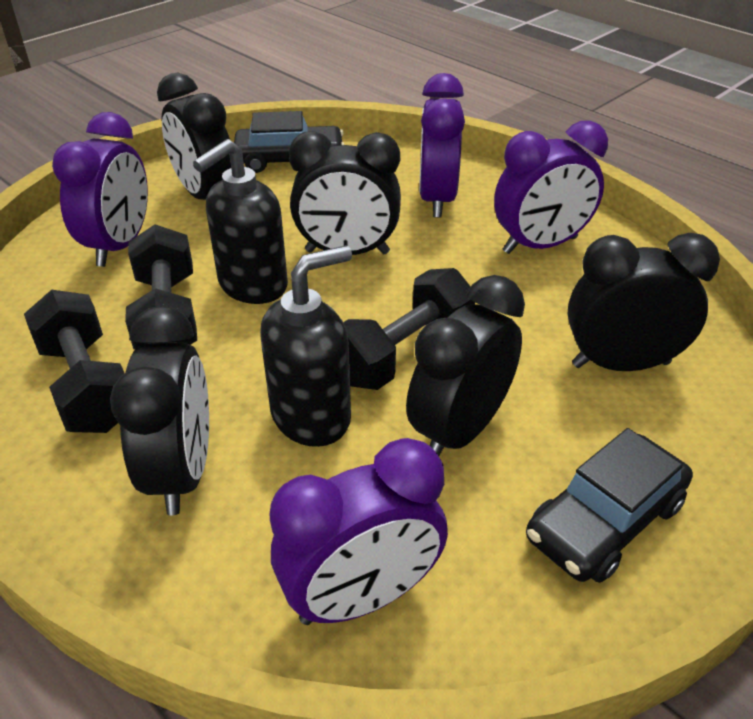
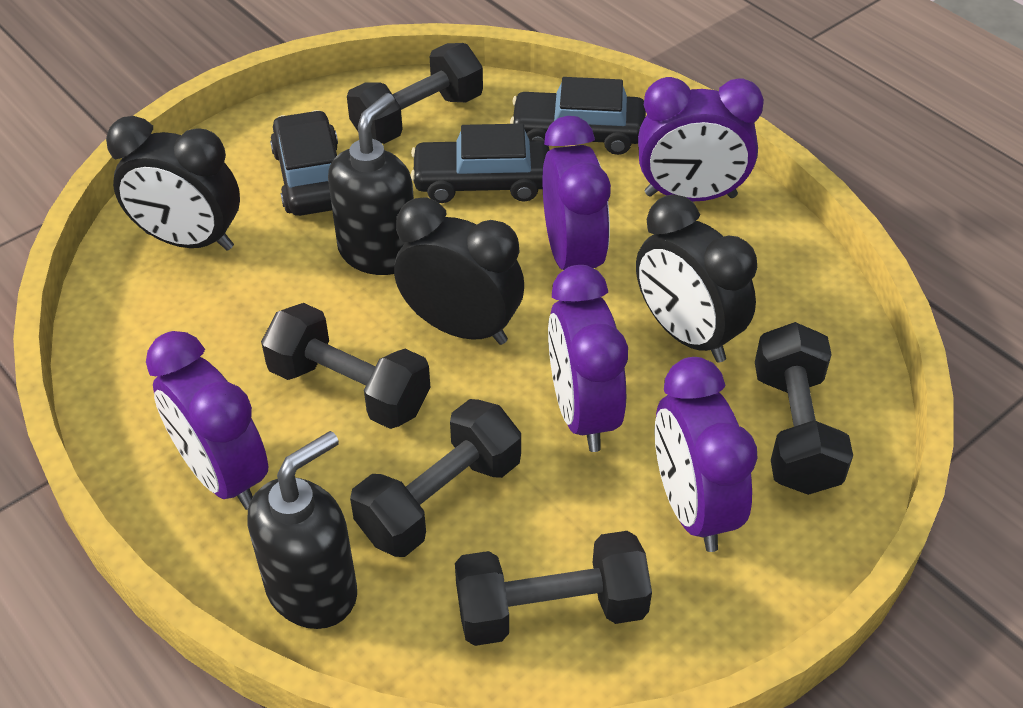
black car: 2 -> 3
black clock: 5 -> 3
black dumbbell: 3 -> 5
purple clock: 4 -> 5

